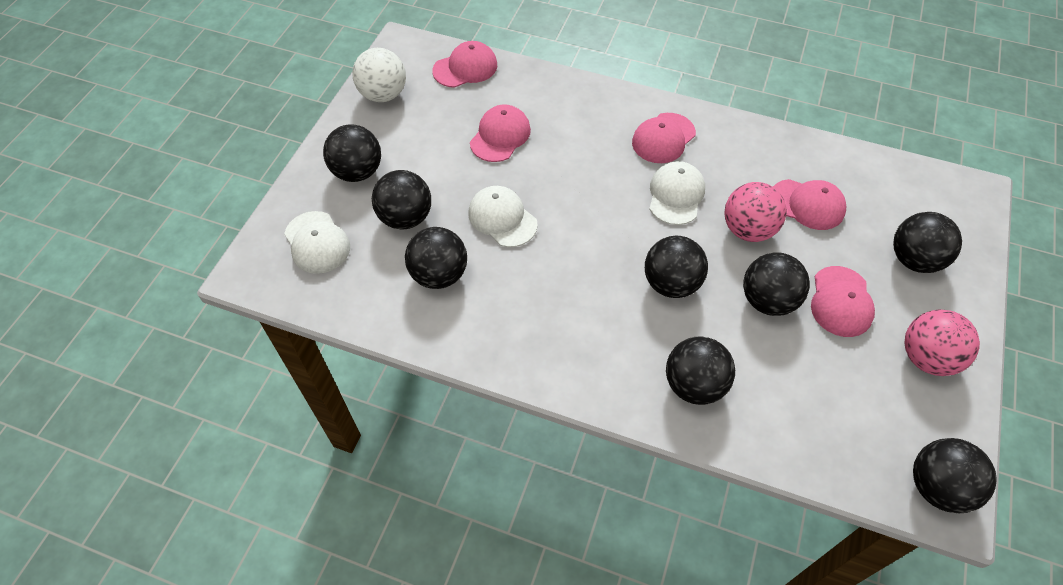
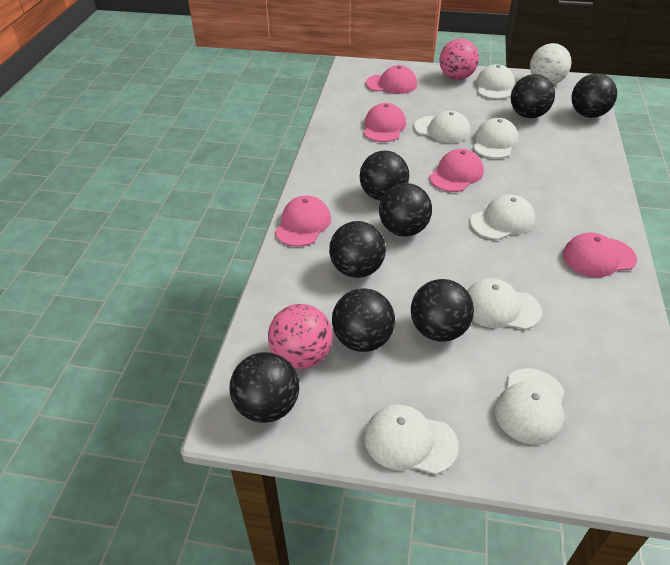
white cap: 3 -> 7

